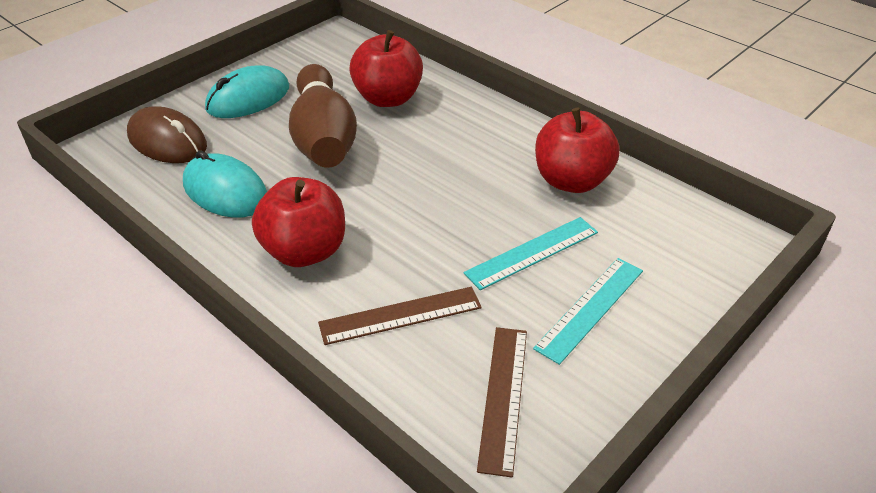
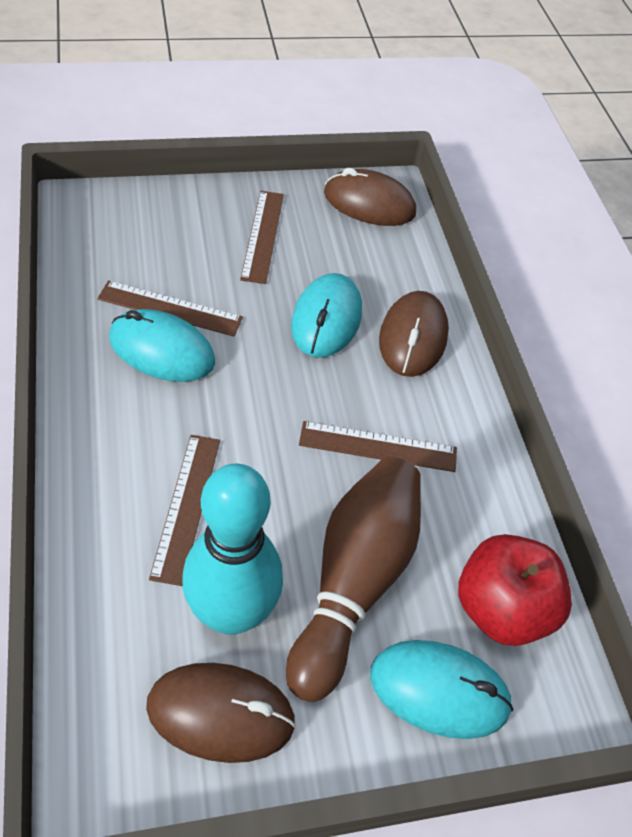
brown mouse: 1 -> 3
brown ruler: 2 -> 4
red apple: 3 -> 1
turquoise bowling pin: 0 -> 1
turquoise mouse: 2 -> 3
turquoise ruler: 2 -> 0

